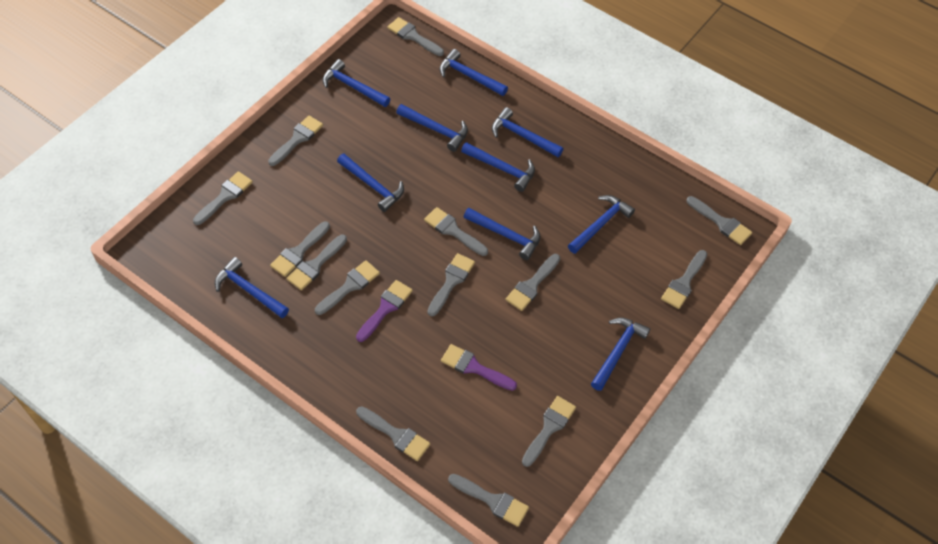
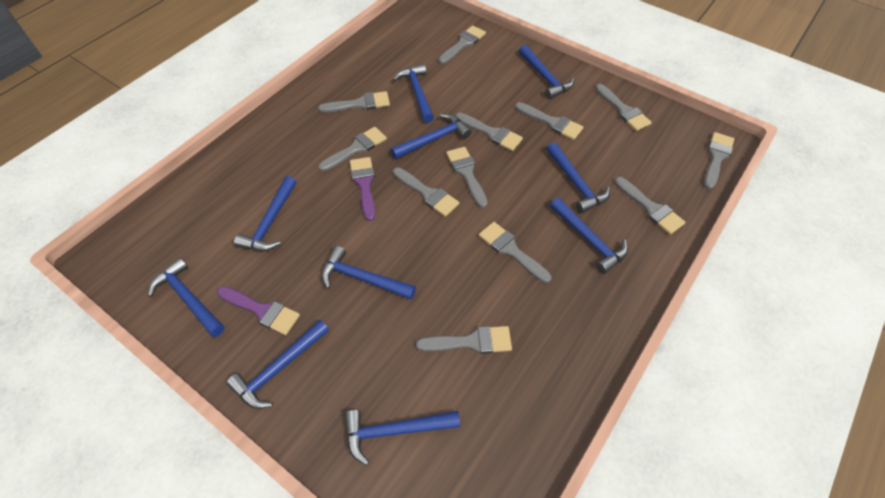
grey brush: 14 -> 12

